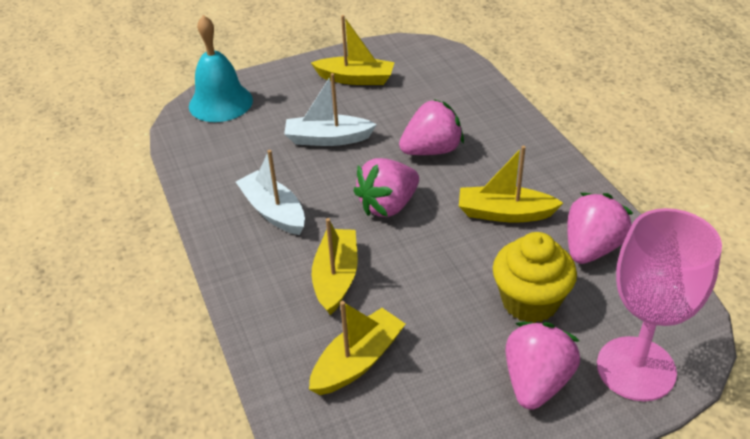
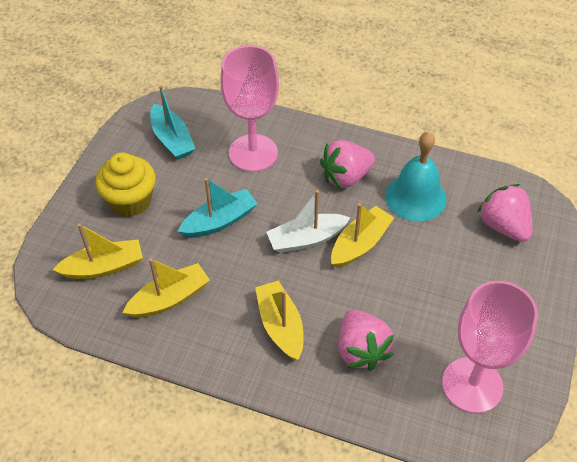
pink goblet: 1 -> 2
pink strawberry: 4 -> 3
turquoise boat: 0 -> 2
white boat: 2 -> 1

